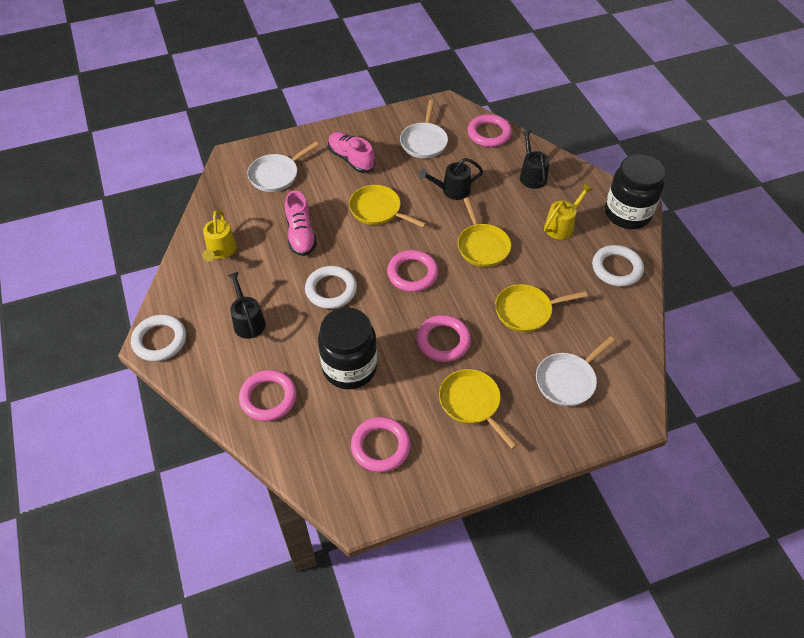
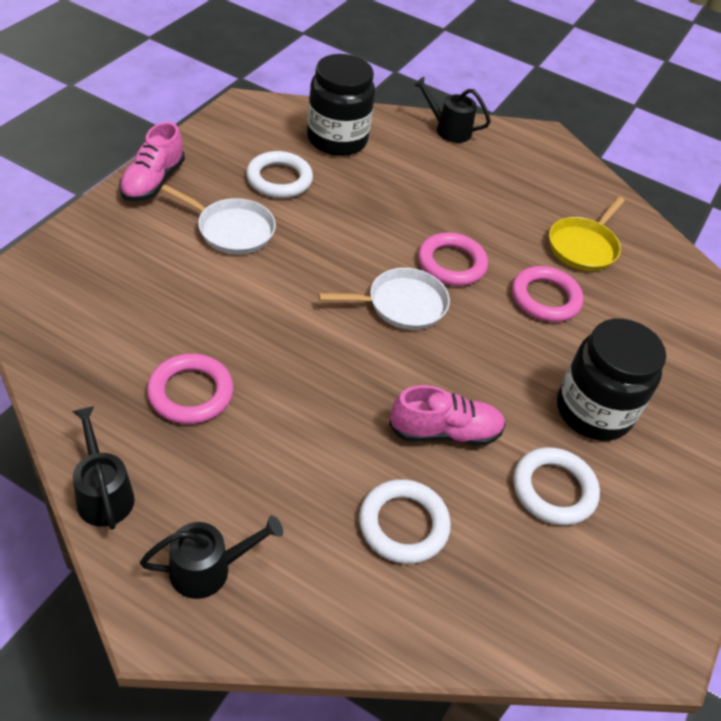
pink ring: 5 -> 3
white pan: 3 -> 2
yellow pan: 4 -> 1
yellow watering can: 2 -> 0

